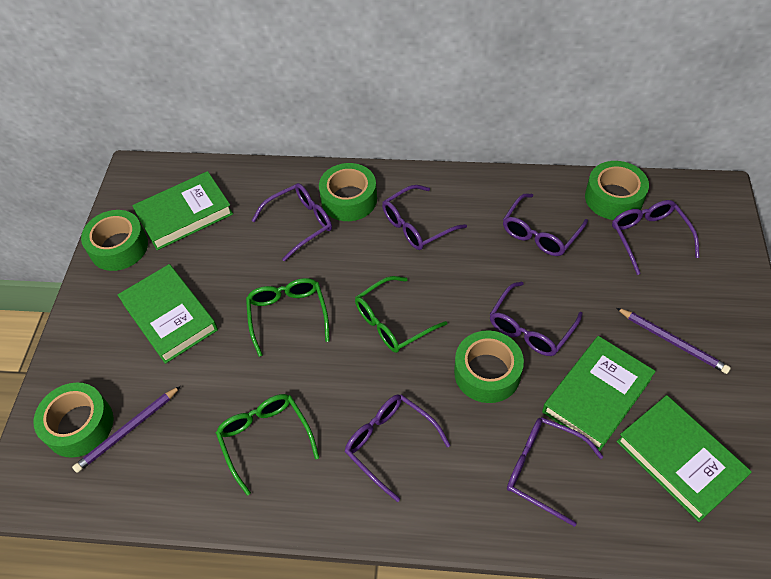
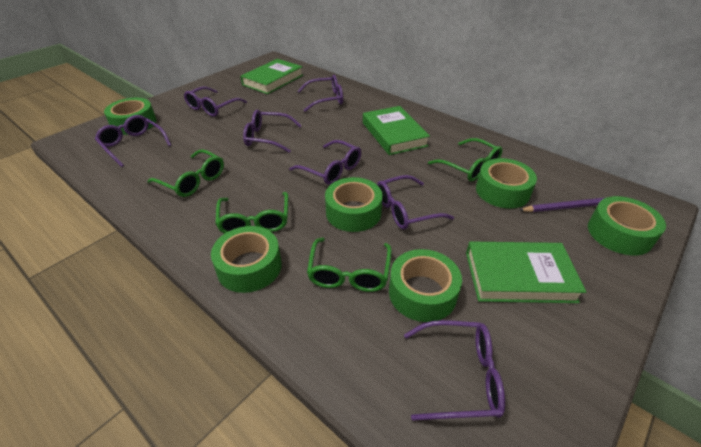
green book: 4 -> 3
green glasses: 3 -> 4
green tape: 5 -> 6
purple pencil: 2 -> 1

